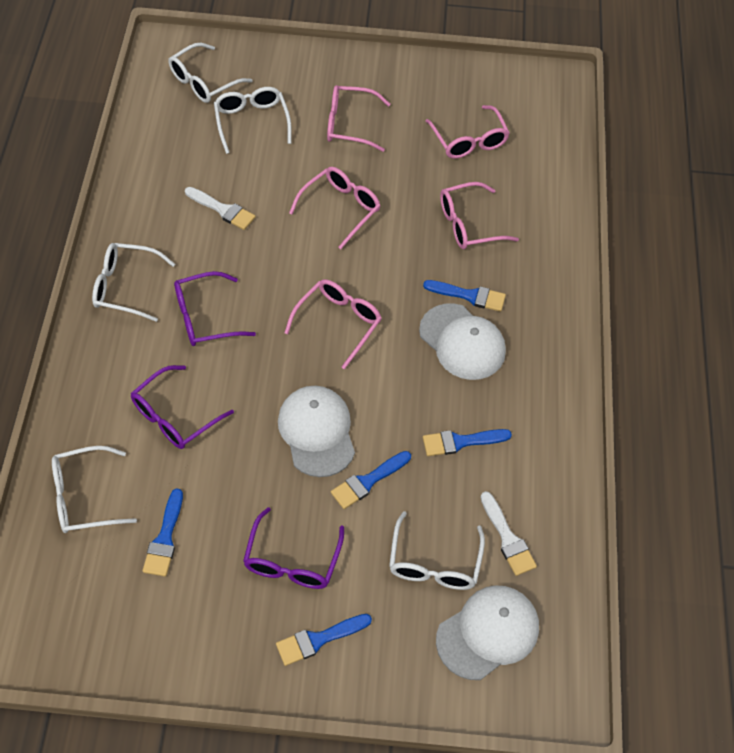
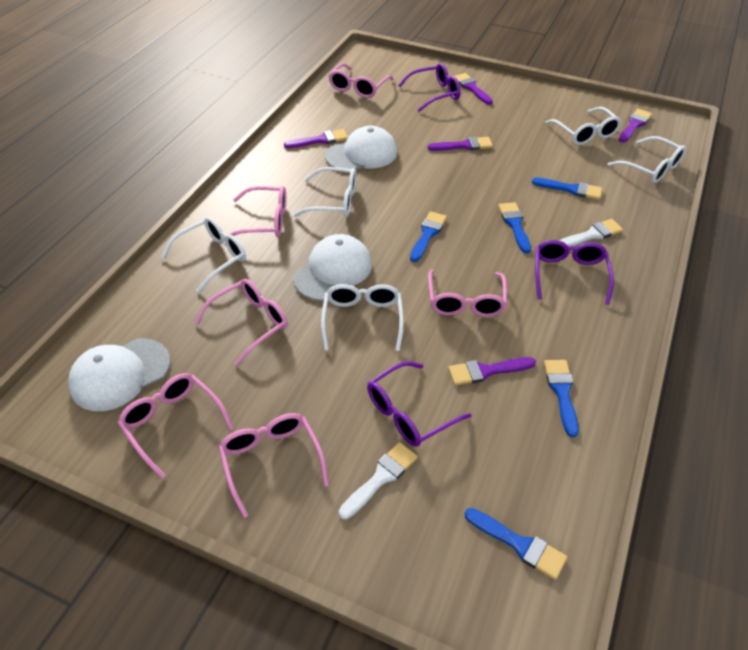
pink glasses: 5 -> 6
purple brush: 0 -> 5

